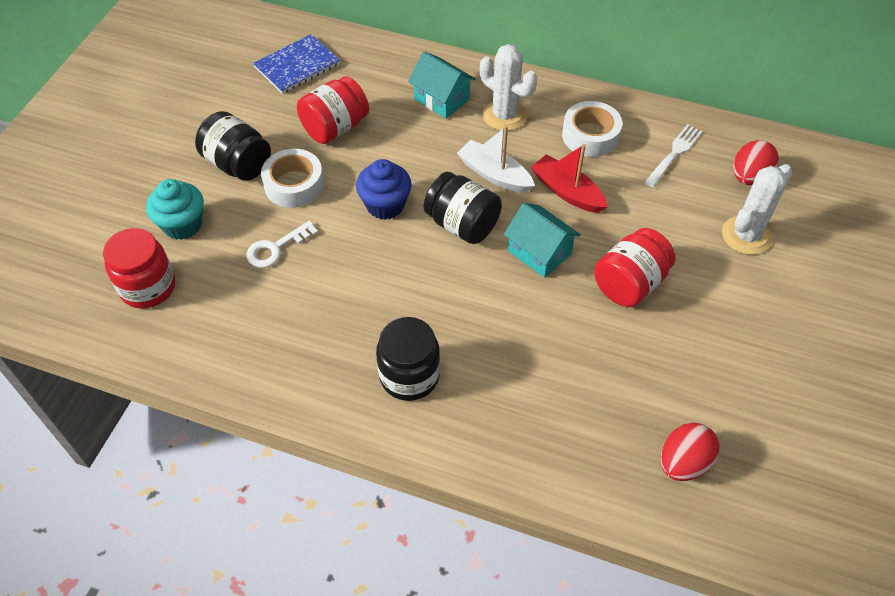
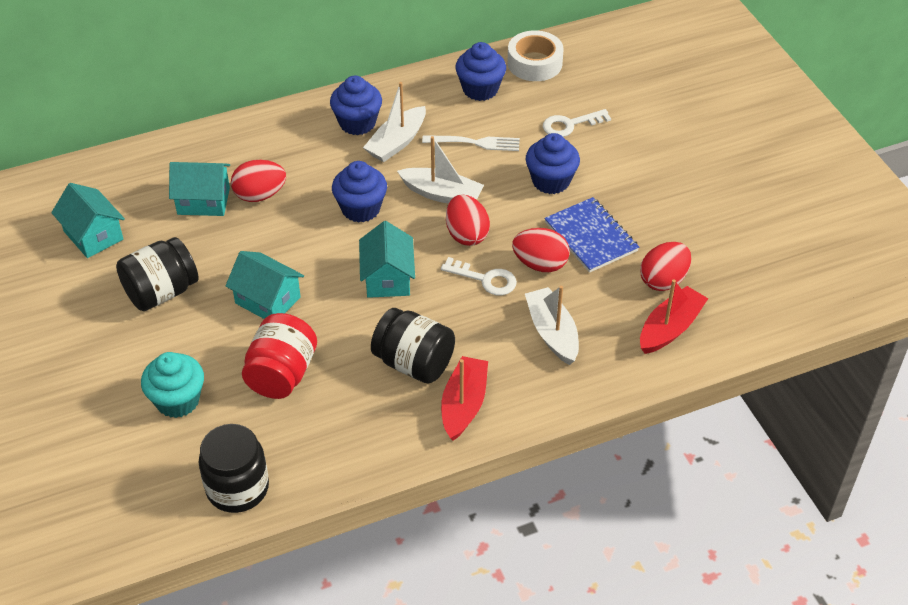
blue cupcake: 1 -> 4
red boat: 1 -> 2
red egg: 2 -> 4
red jar: 3 -> 1
turquoise house: 2 -> 4
white boat: 1 -> 3
white cactus: 2 -> 0
white key: 1 -> 2
white tape: 2 -> 1

